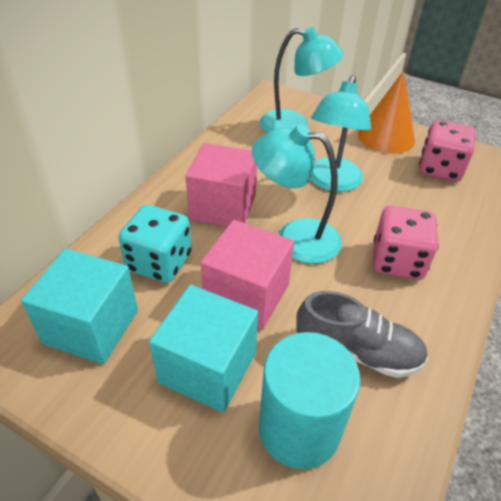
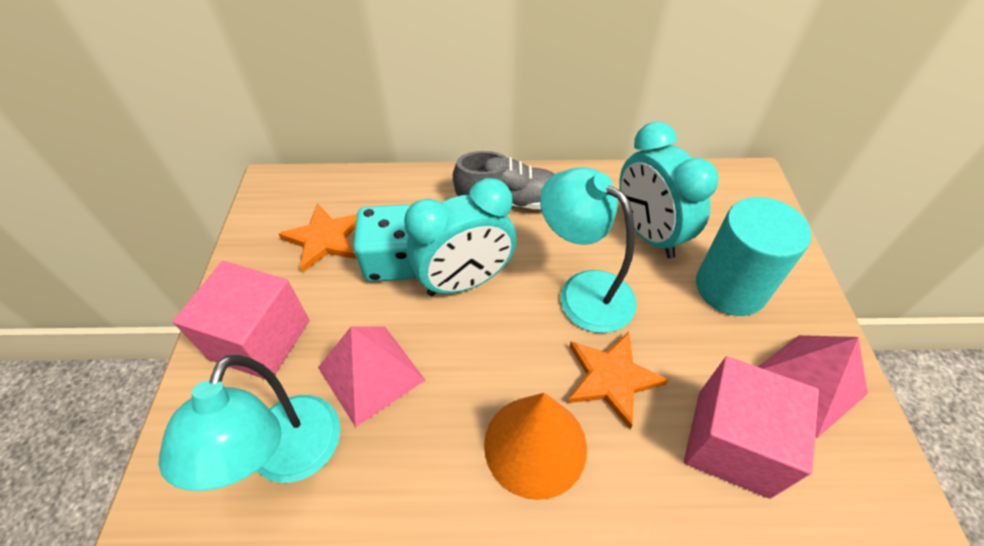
orange star: 0 -> 2
pink dice: 2 -> 0
pink pyramid: 0 -> 2
turquoise clock: 0 -> 2
turquoise cube: 2 -> 0
turquoise lamp: 3 -> 2

